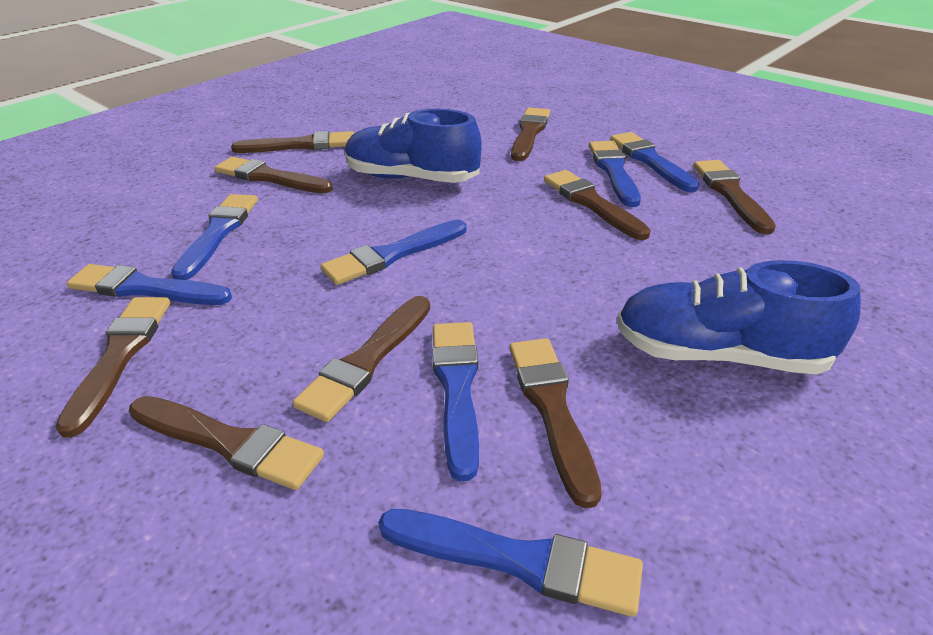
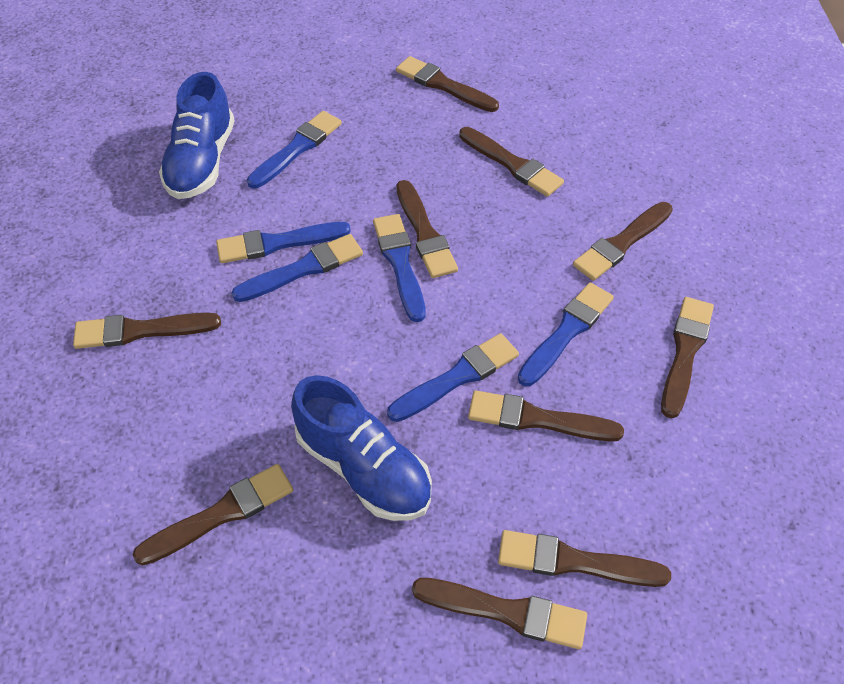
blue brush: 7 -> 6
brown brush: 9 -> 10

